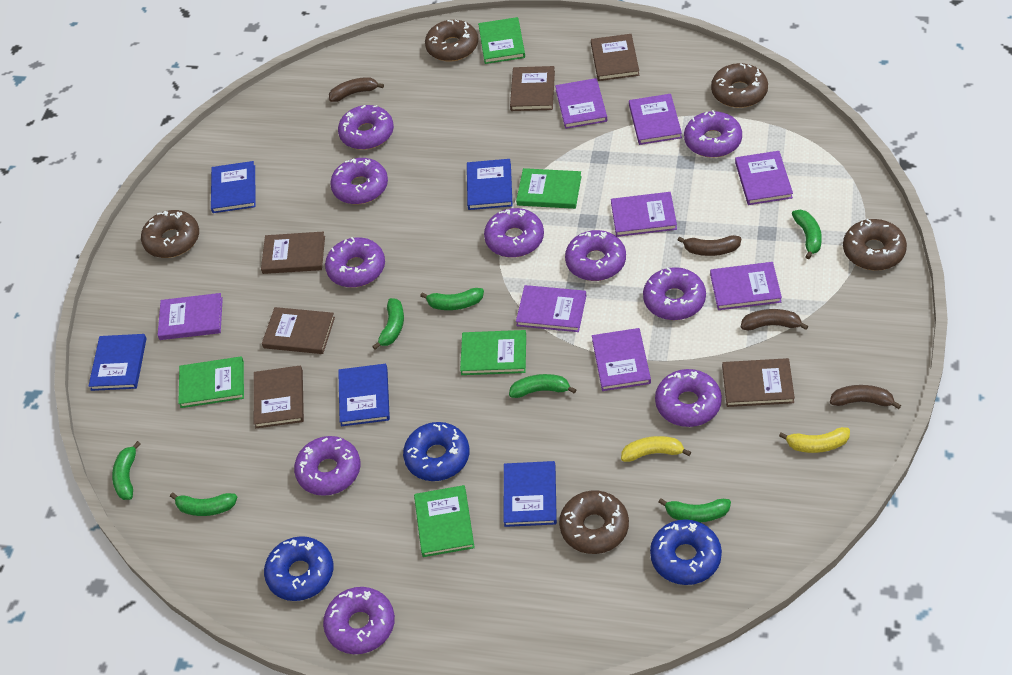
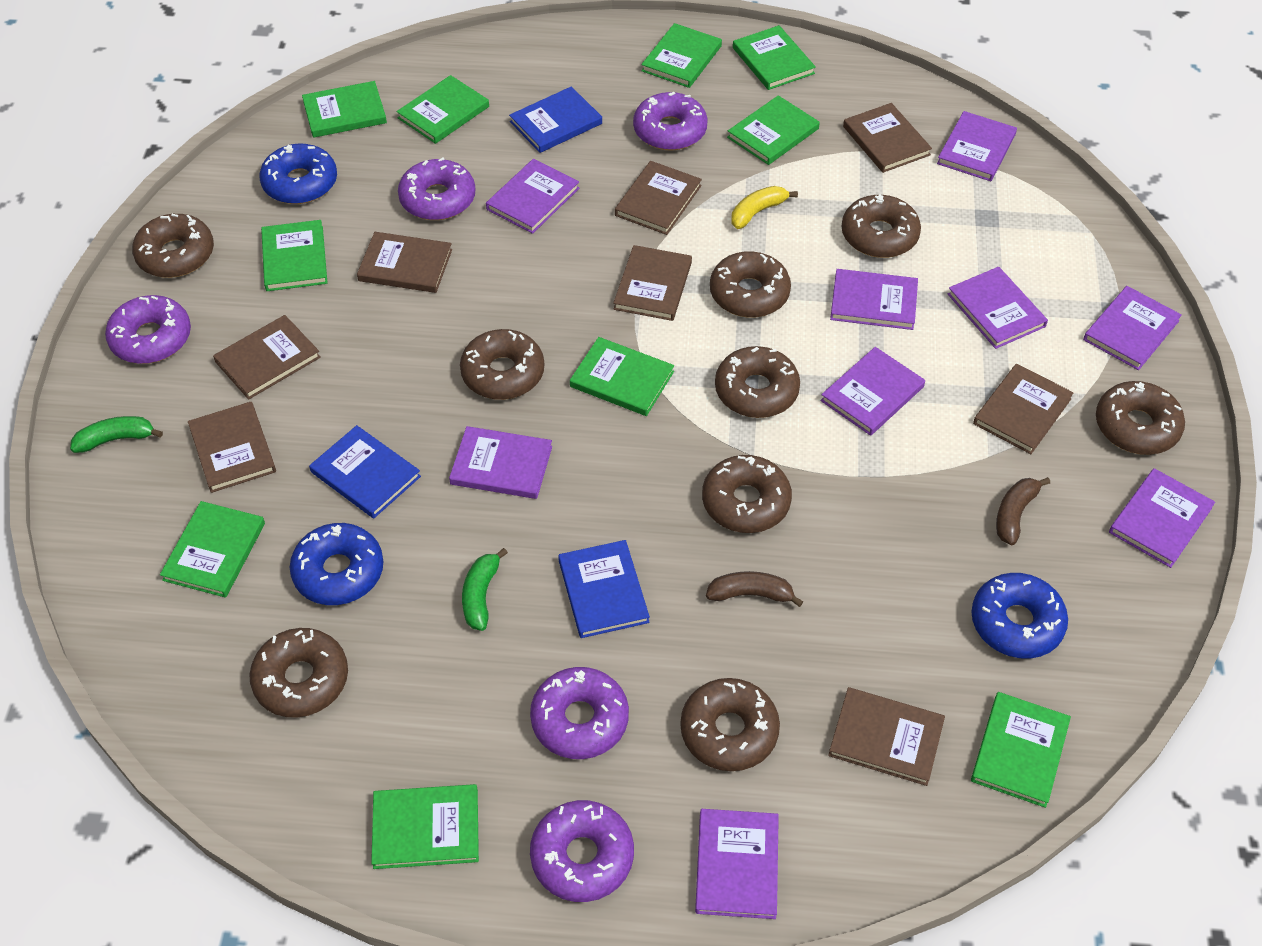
blue book: 5 -> 3
brown banana: 4 -> 2
brown book: 6 -> 8
brown donut: 5 -> 9
green banana: 7 -> 2
green book: 5 -> 10
purple book: 8 -> 9
purple donut: 10 -> 5
yellow banana: 2 -> 1

